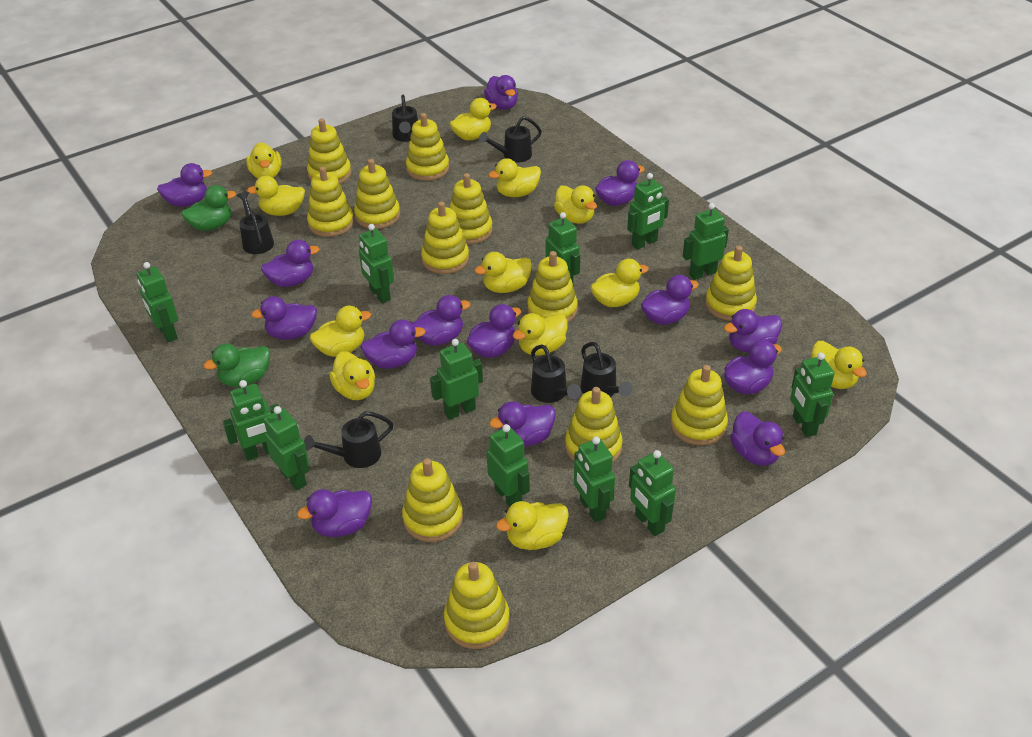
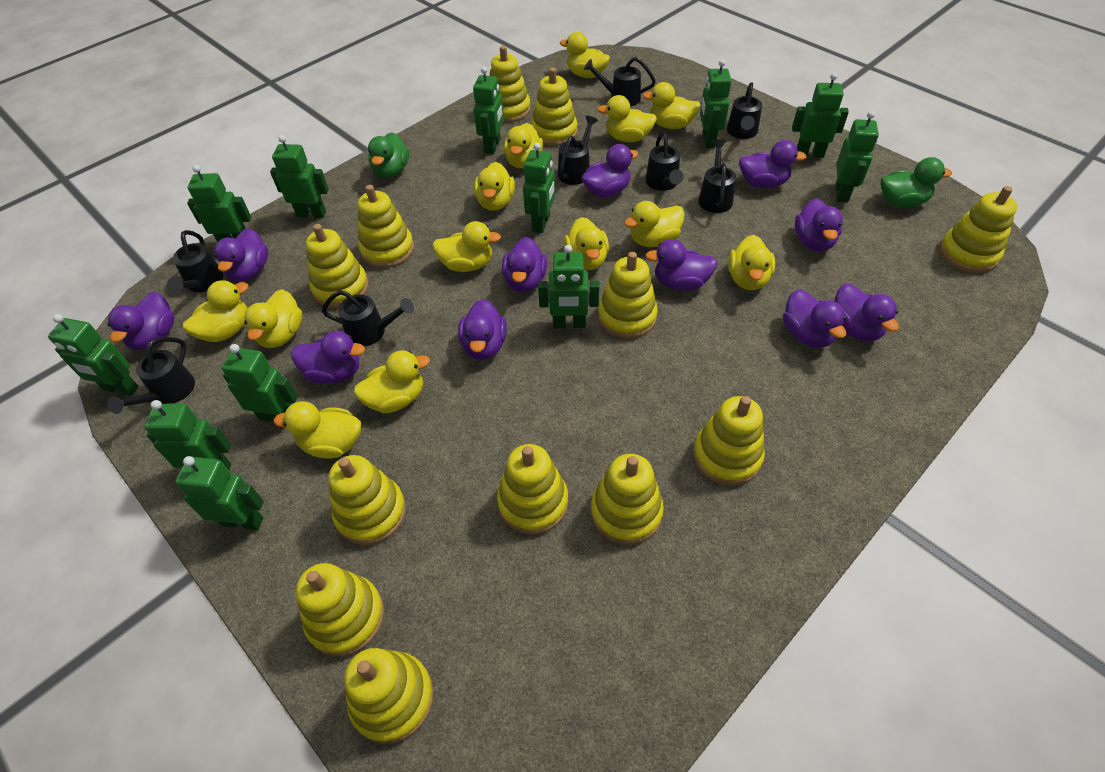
black watering can: 6 -> 8
purple duck: 14 -> 11
yellow duck: 12 -> 13

